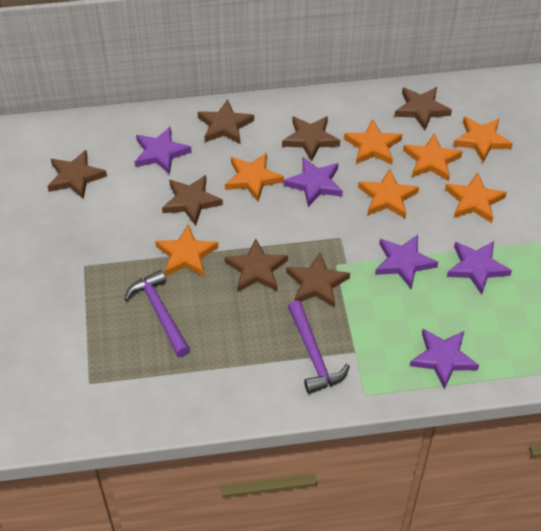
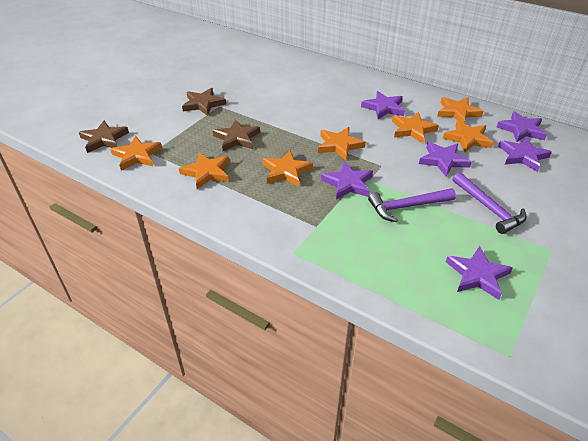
brown star: 7 -> 3
purple star: 5 -> 6

